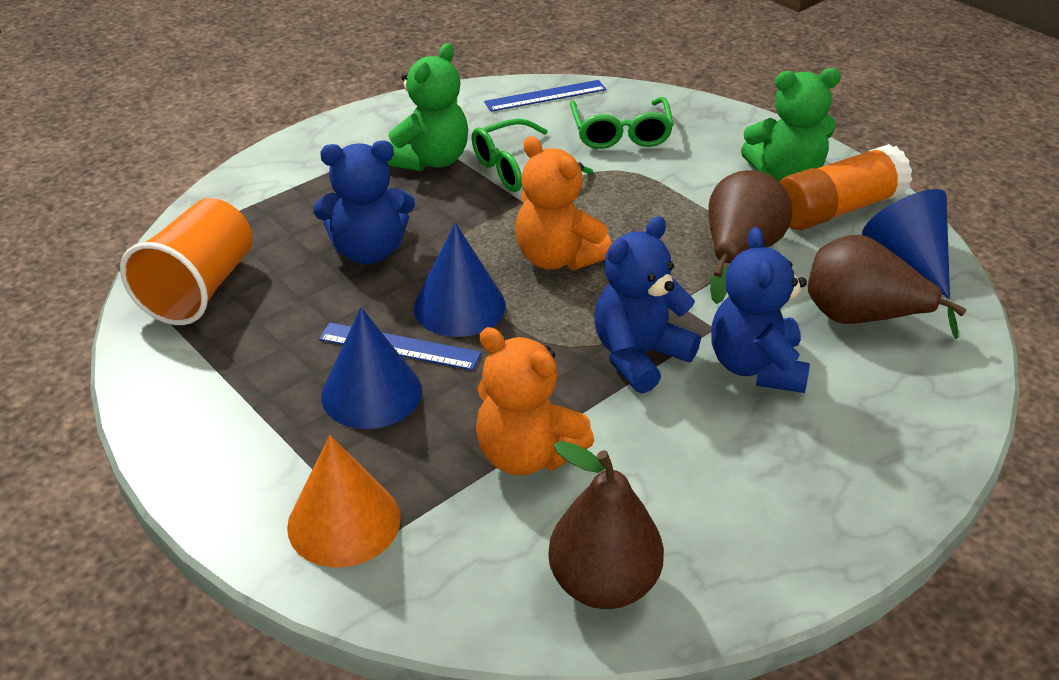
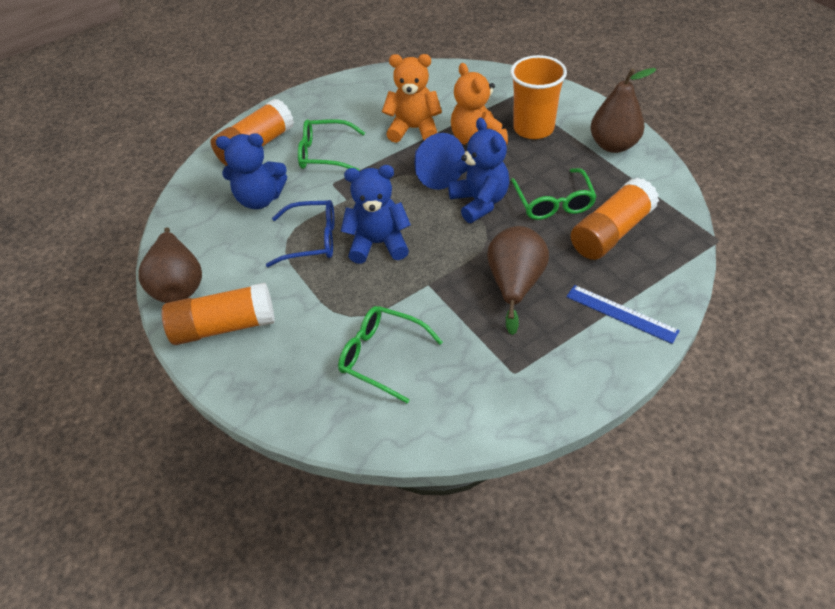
blue cone: 3 -> 1
blue glasses: 0 -> 1
blue ruler: 2 -> 1
green glasses: 2 -> 3
green teddy bear: 2 -> 0
orange cone: 1 -> 0
orange glue stick: 1 -> 3

